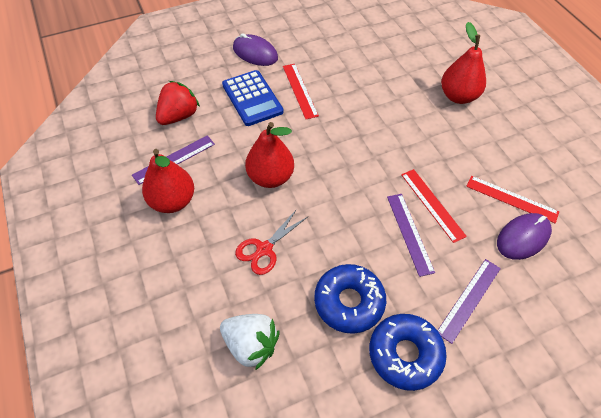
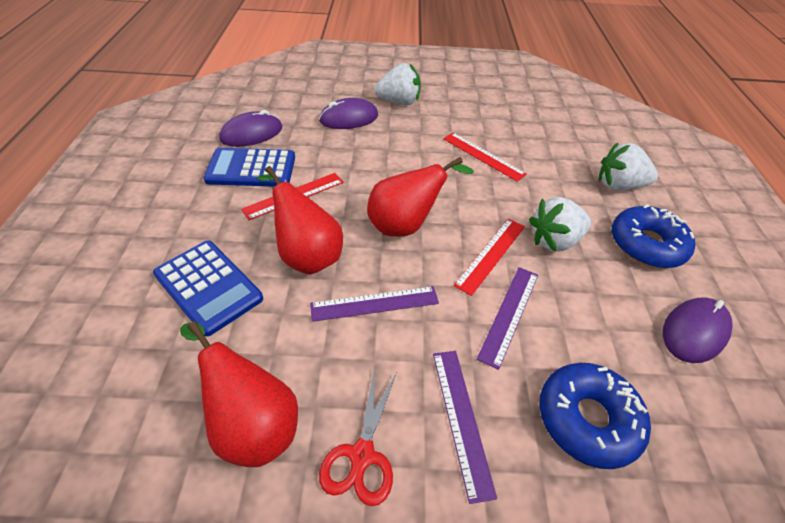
blue calculator: 1 -> 2
purple mouse: 2 -> 3
red strawberry: 1 -> 0
white strawberry: 1 -> 3

